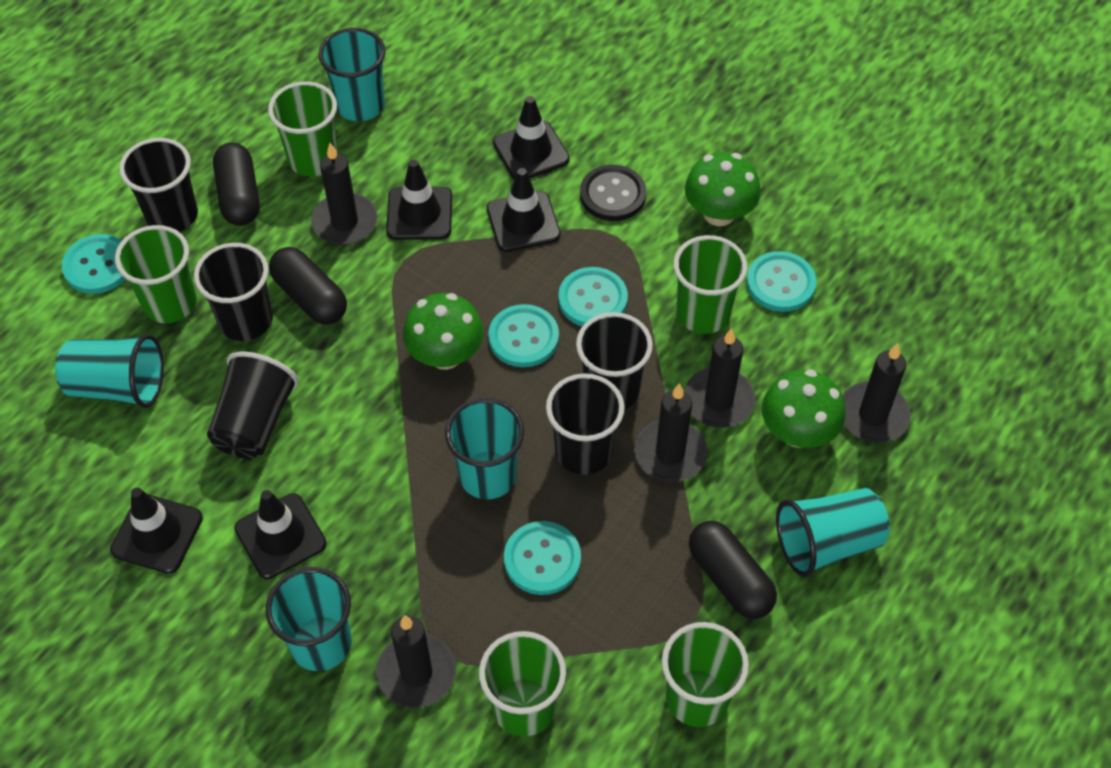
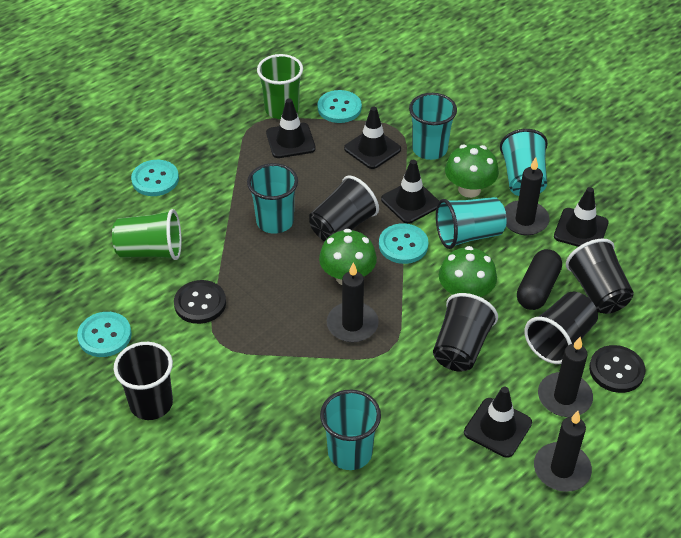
black button: 1 -> 2
black candle: 5 -> 4
black capsule: 3 -> 1
green cup: 5 -> 2
turquoise button: 5 -> 4

